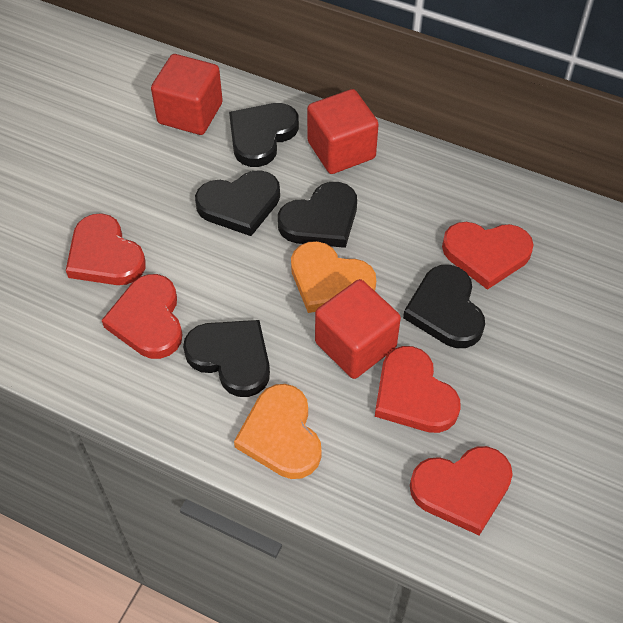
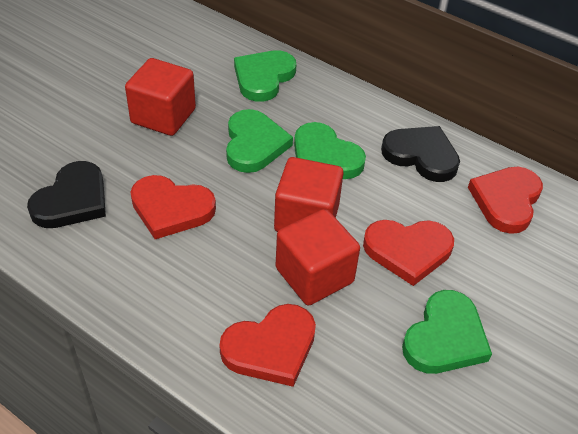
black heart: 5 -> 2
green heart: 0 -> 4
orange heart: 2 -> 0
red heart: 5 -> 4

